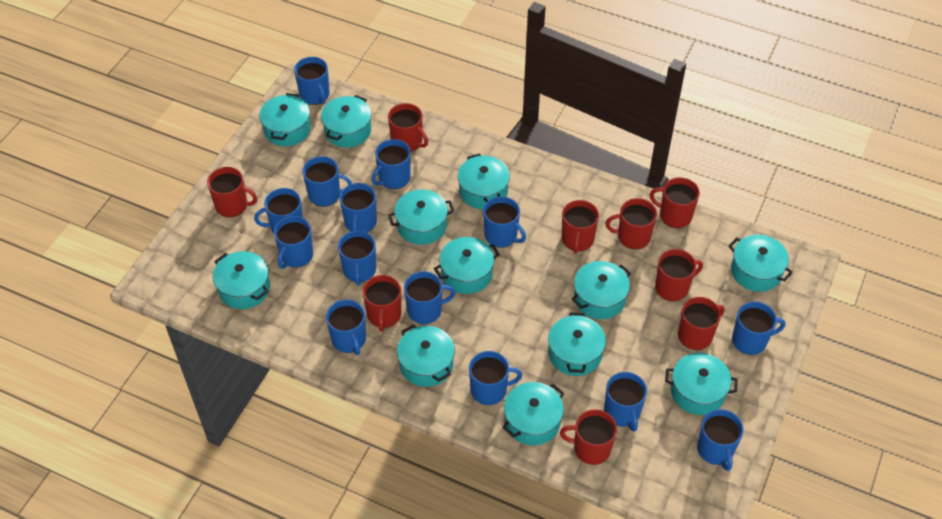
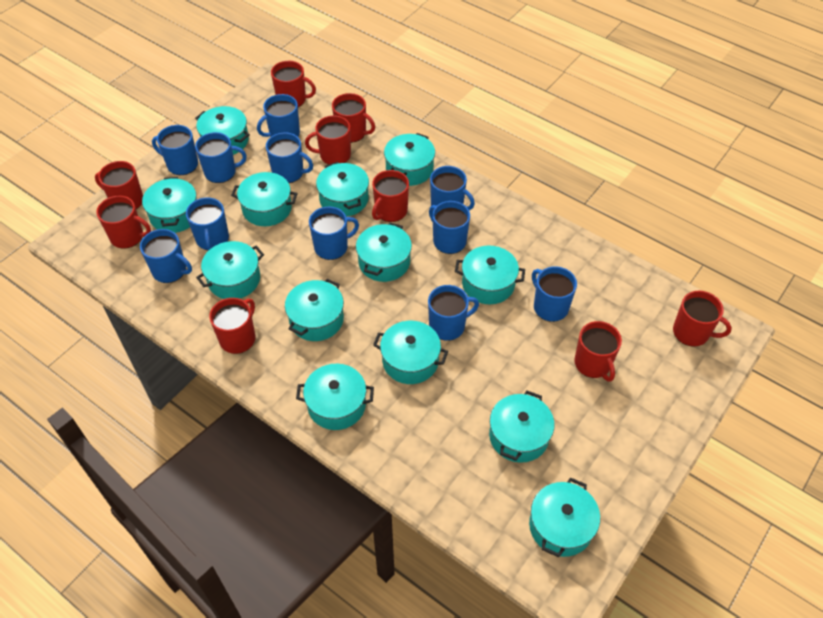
blue mug: 14 -> 11
turquoise pot: 12 -> 13

